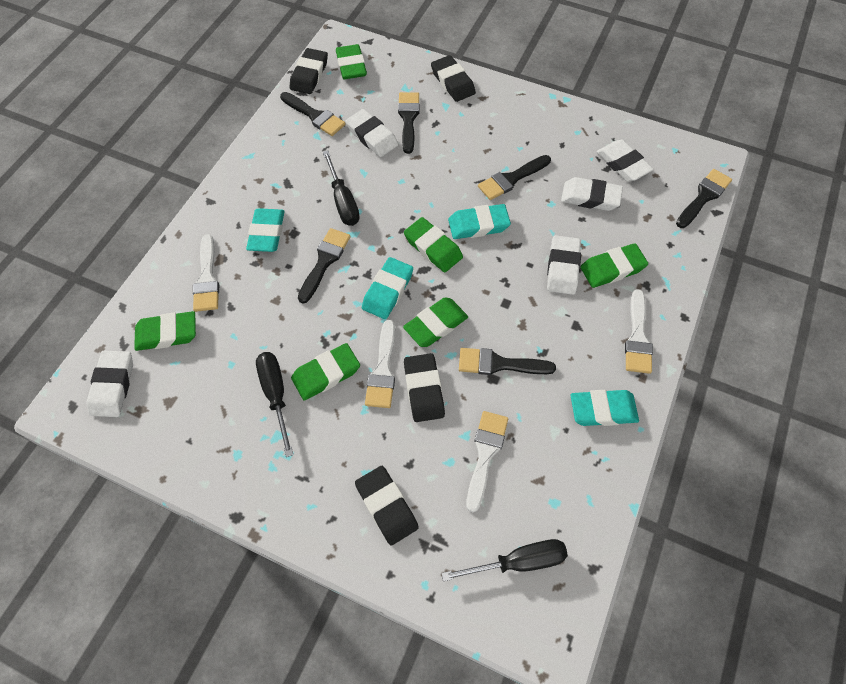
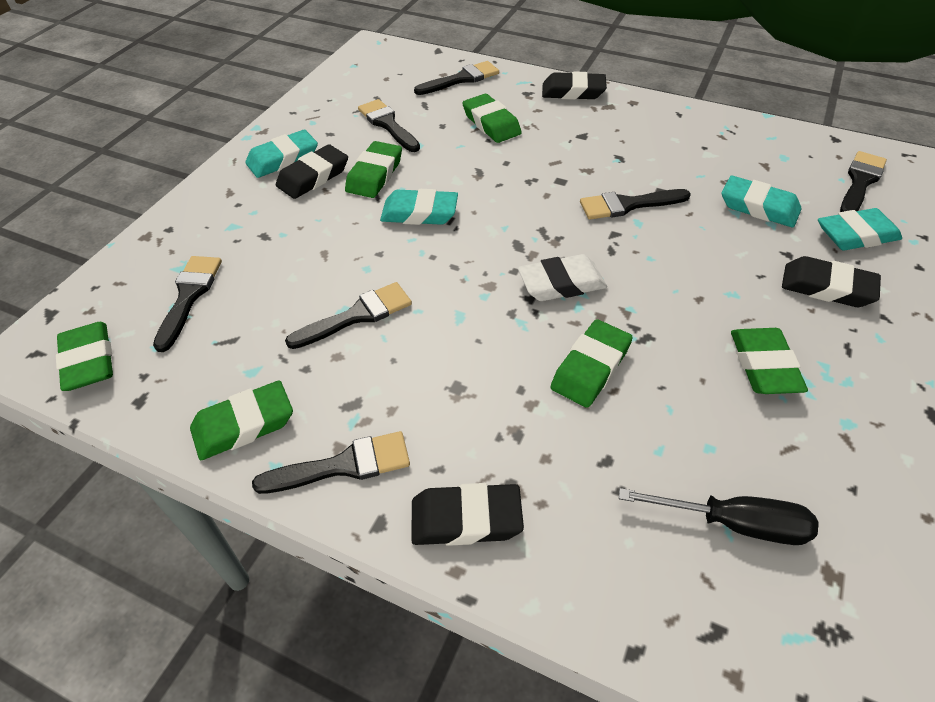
black brush: 6 -> 7
black screwdriver: 3 -> 1
white brush: 4 -> 0
white eraser: 5 -> 1

